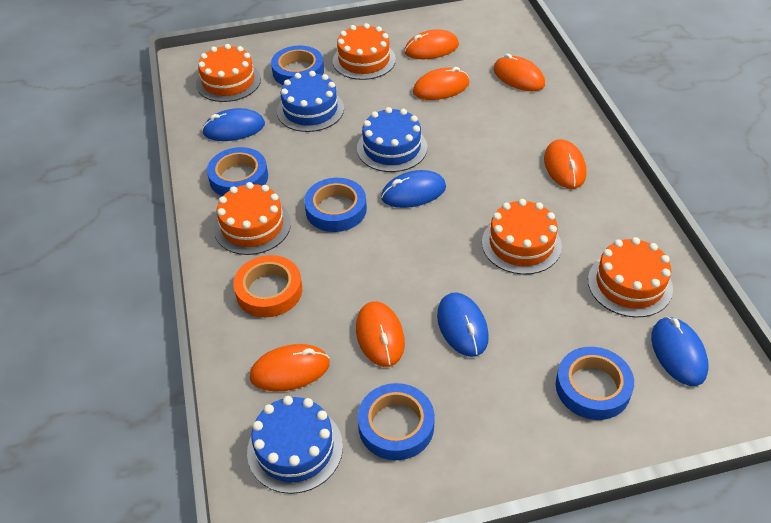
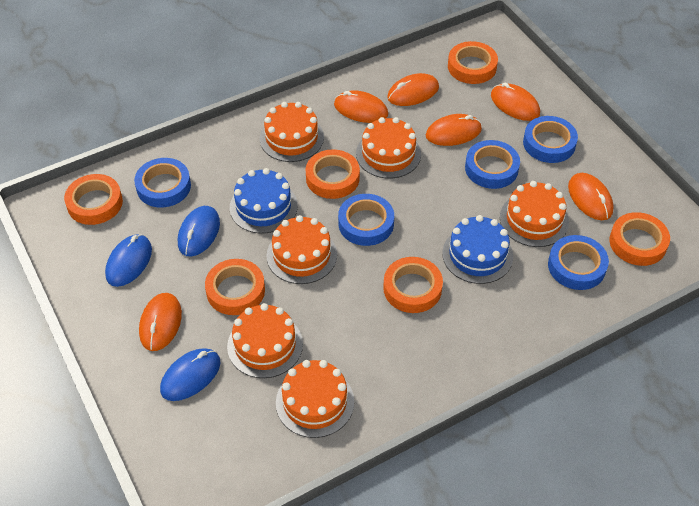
blue cake: 3 -> 2
blue mouse: 4 -> 3
orange cake: 5 -> 6
orange tape: 1 -> 6

